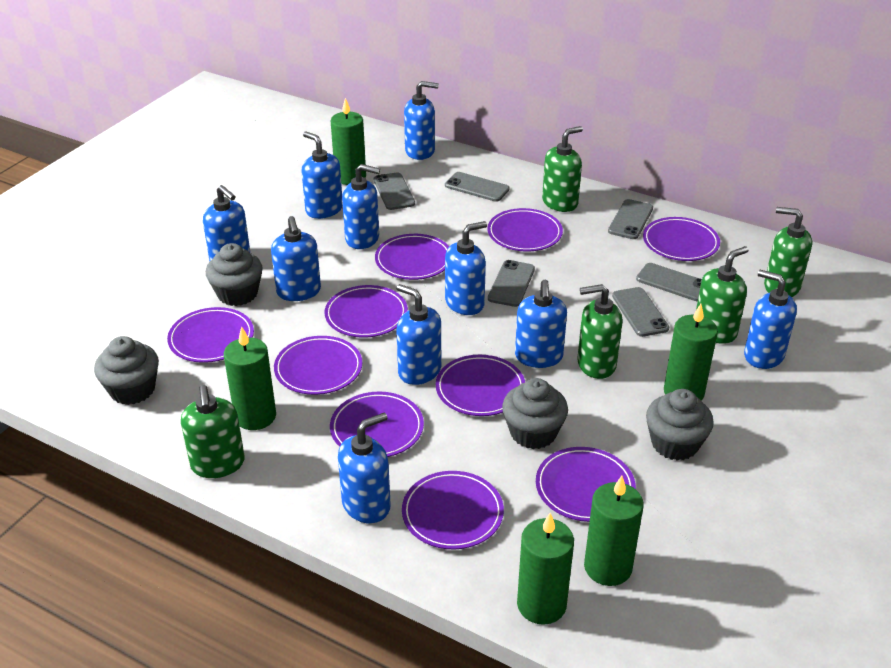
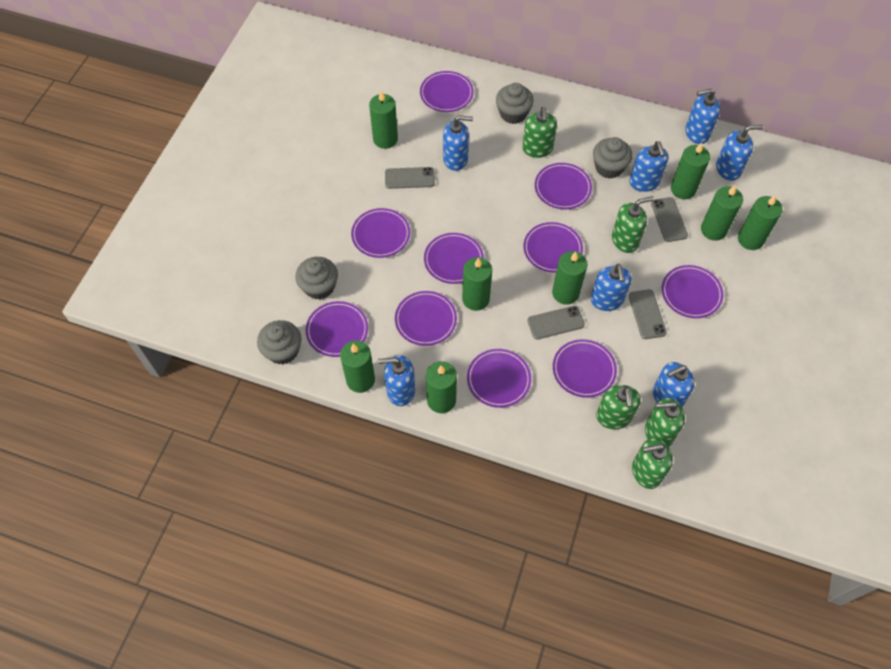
blue soap dispenser: 10 -> 7
green candle: 5 -> 8
grey phone: 6 -> 4

